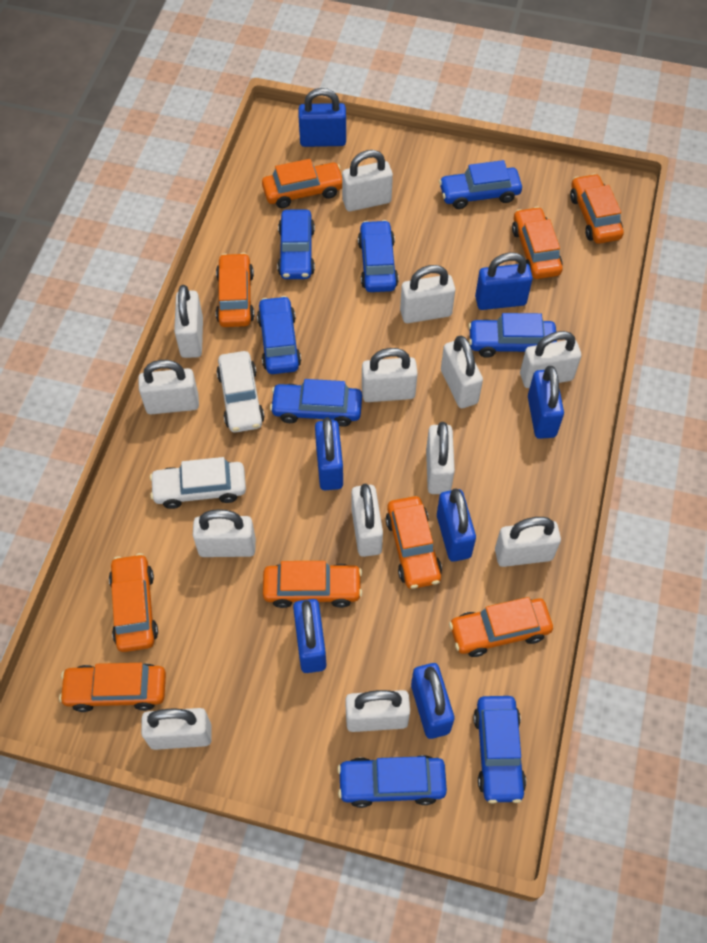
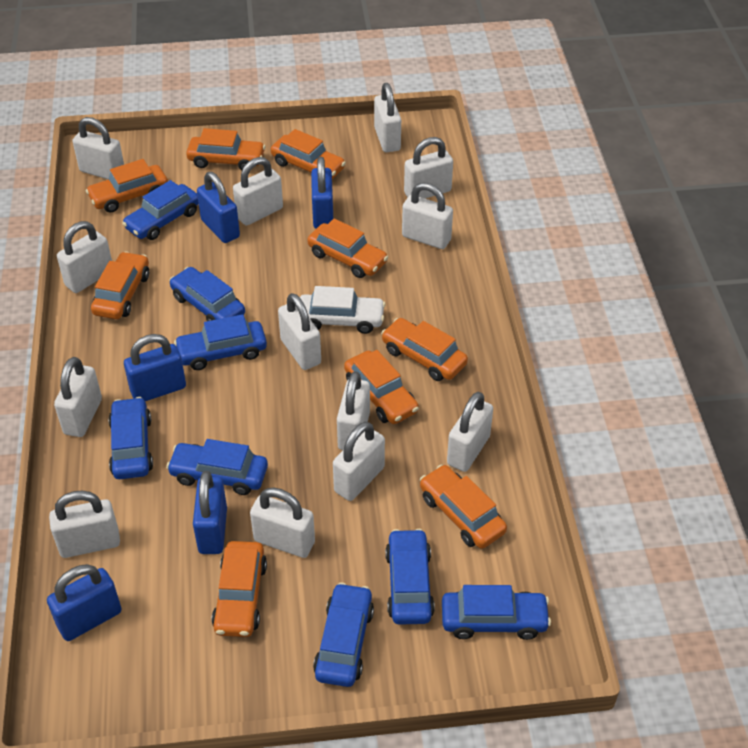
blue padlock: 7 -> 5
white car: 2 -> 1

